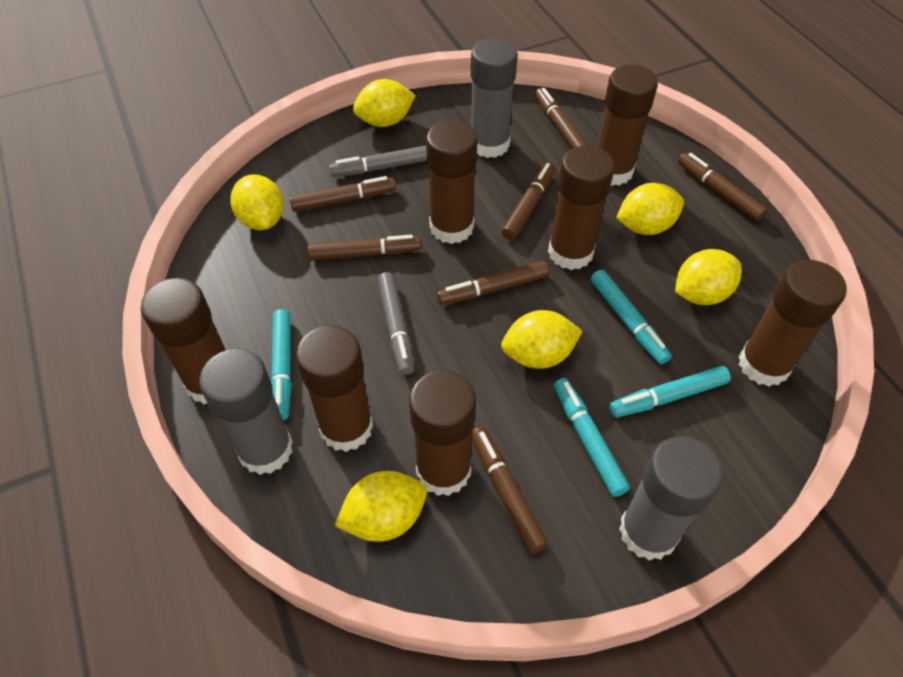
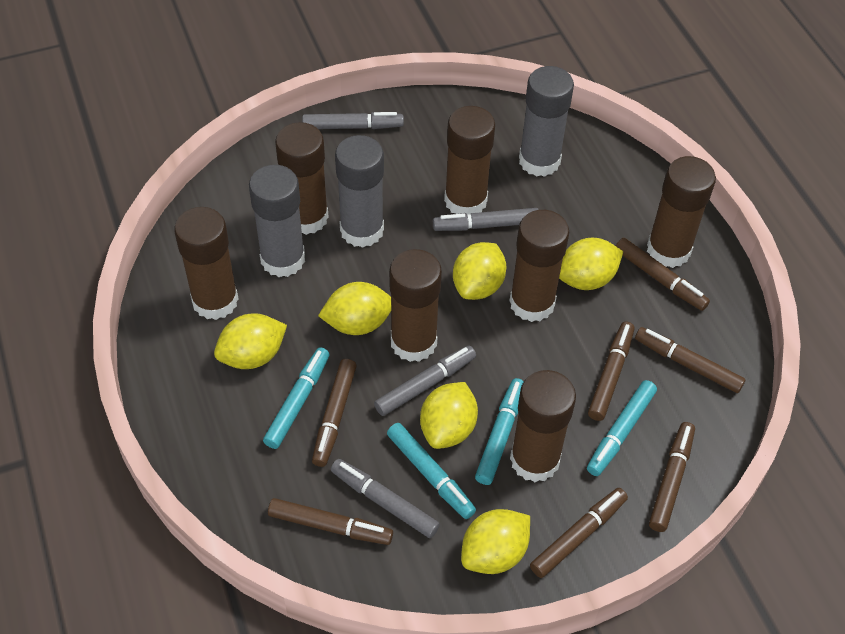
grey marker: 2 -> 4

